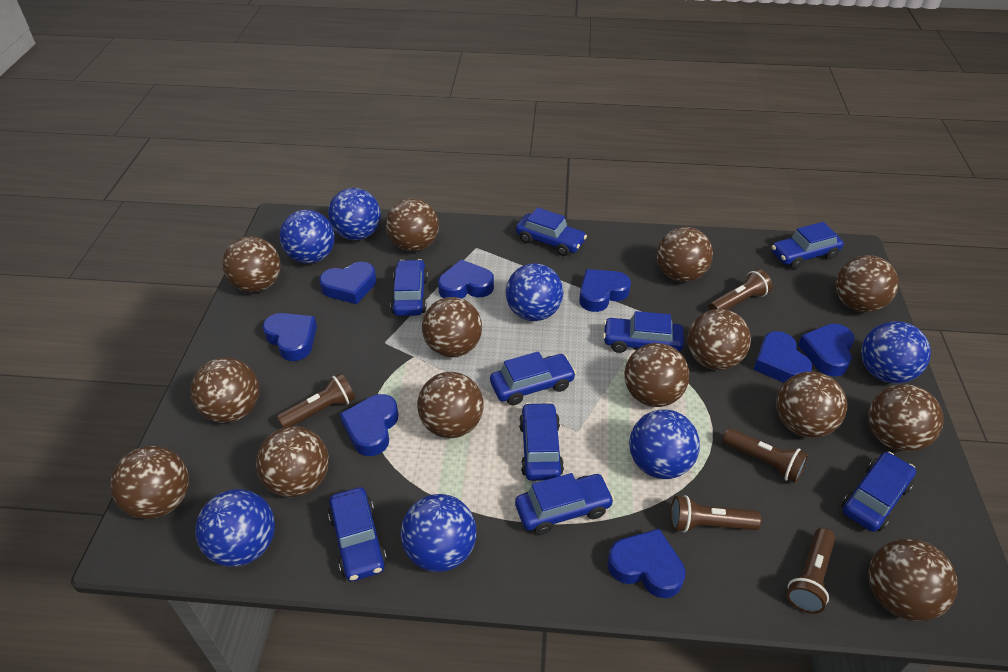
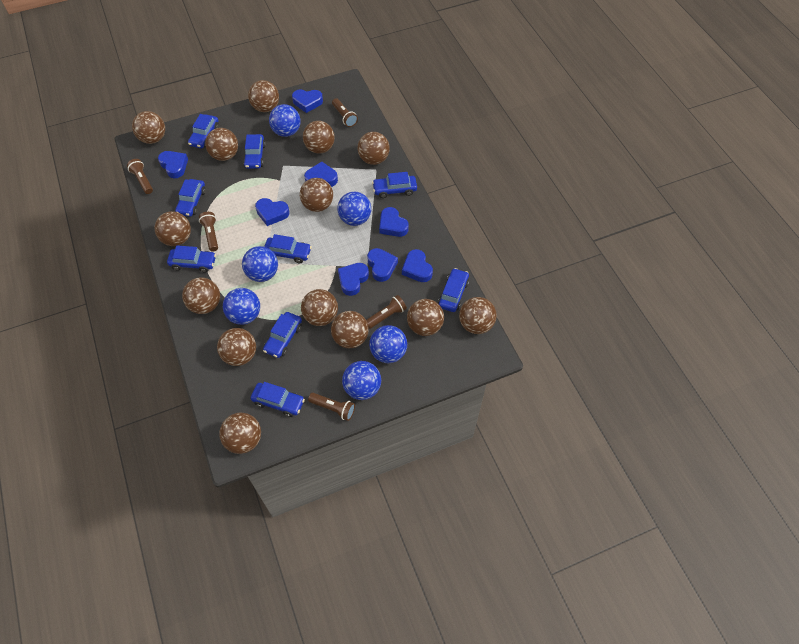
blue ball: 7 -> 6

